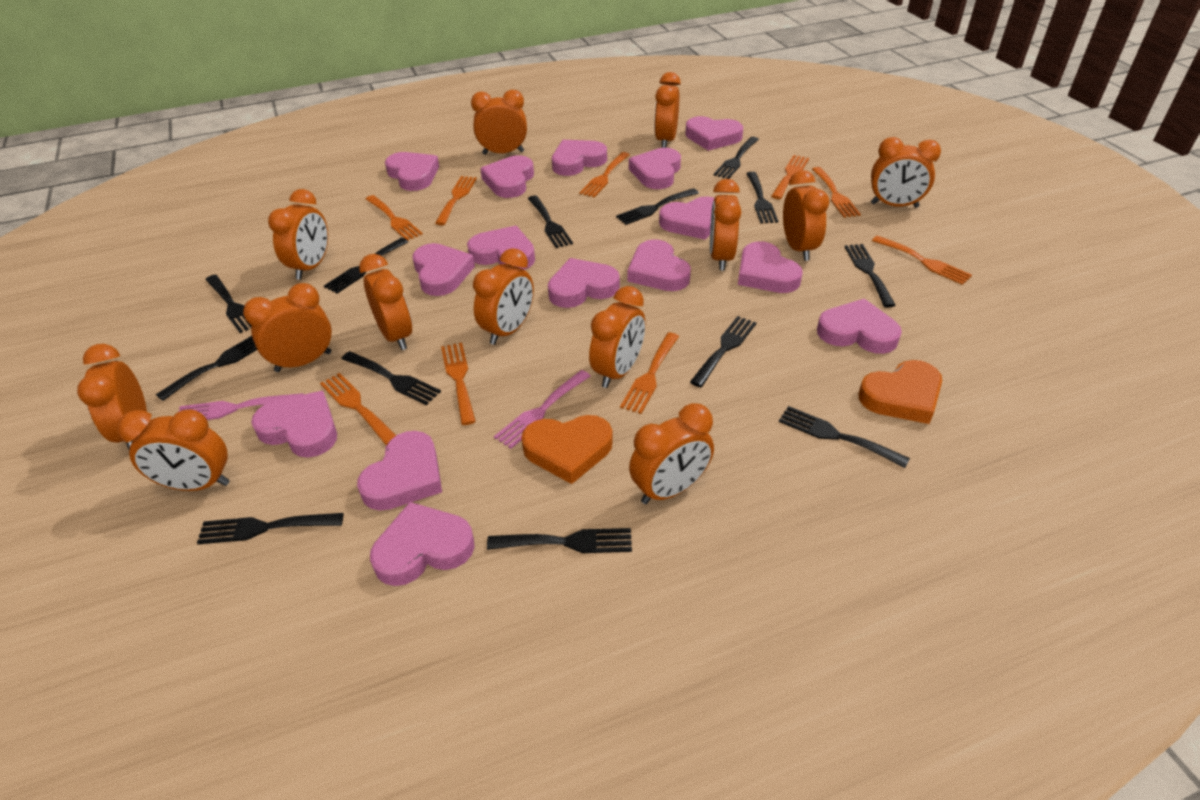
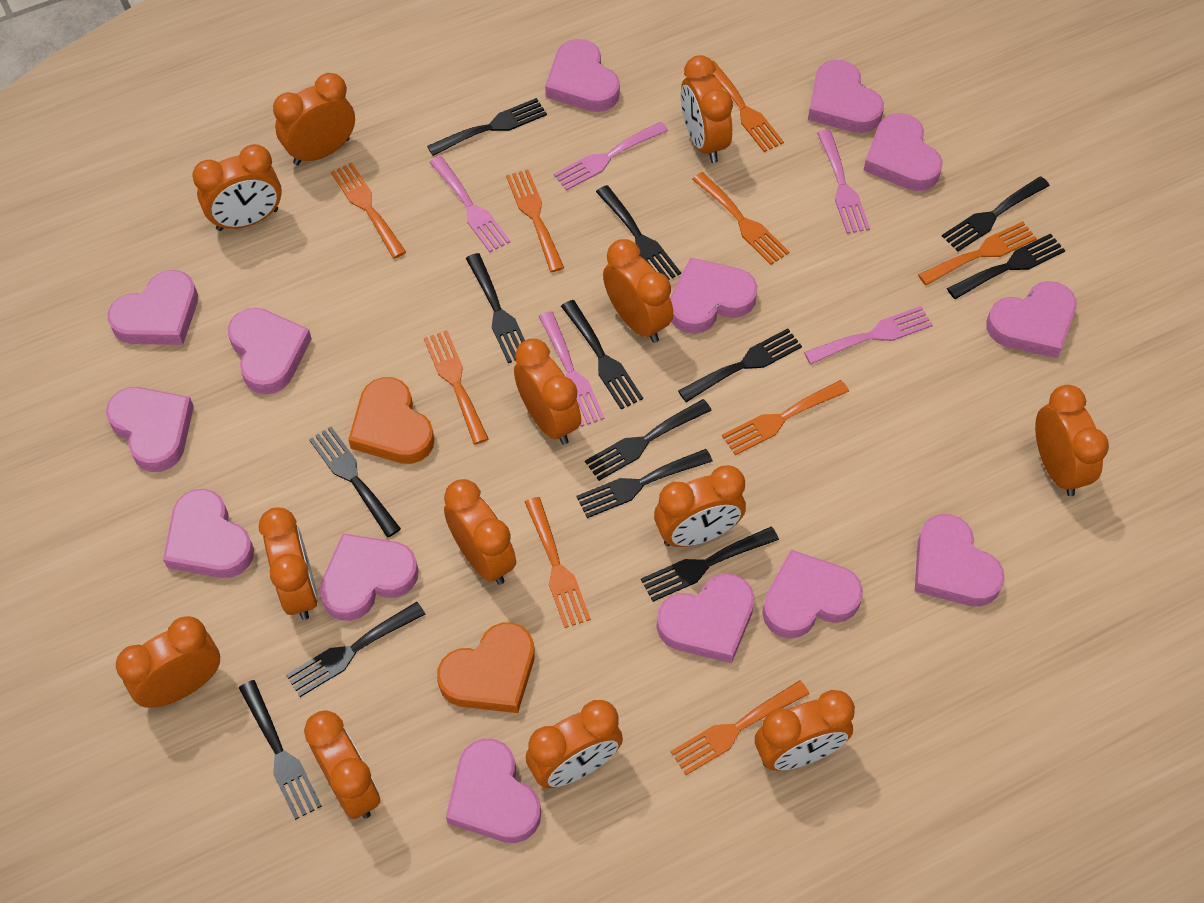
pink fork: 2 -> 5
pink heart: 15 -> 14

